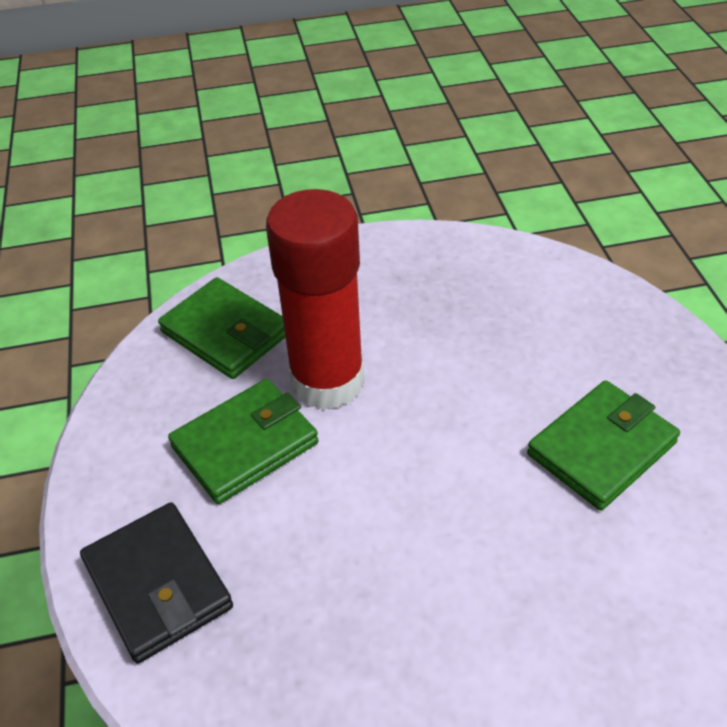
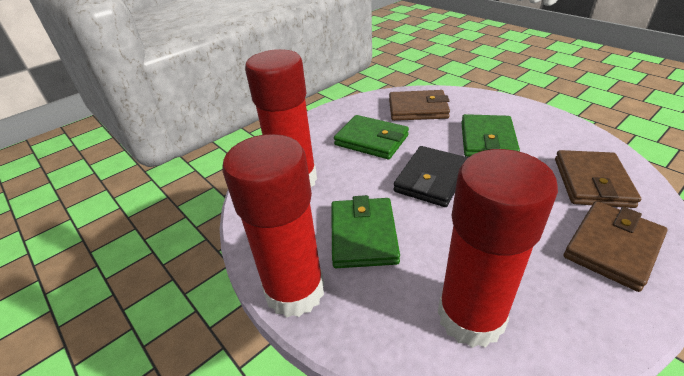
brown wallet: 0 -> 3
red glue stick: 1 -> 3

